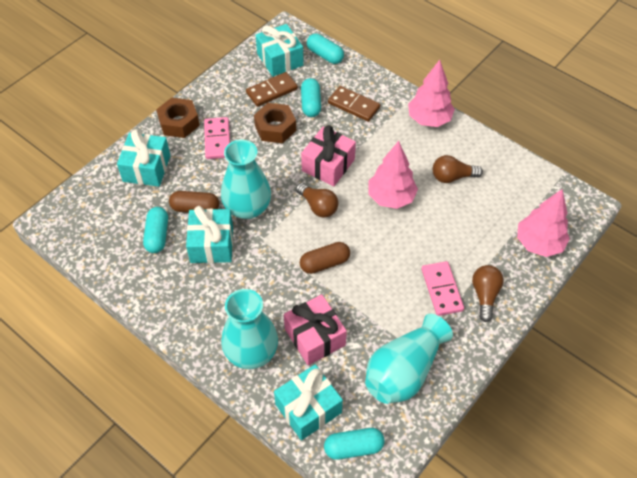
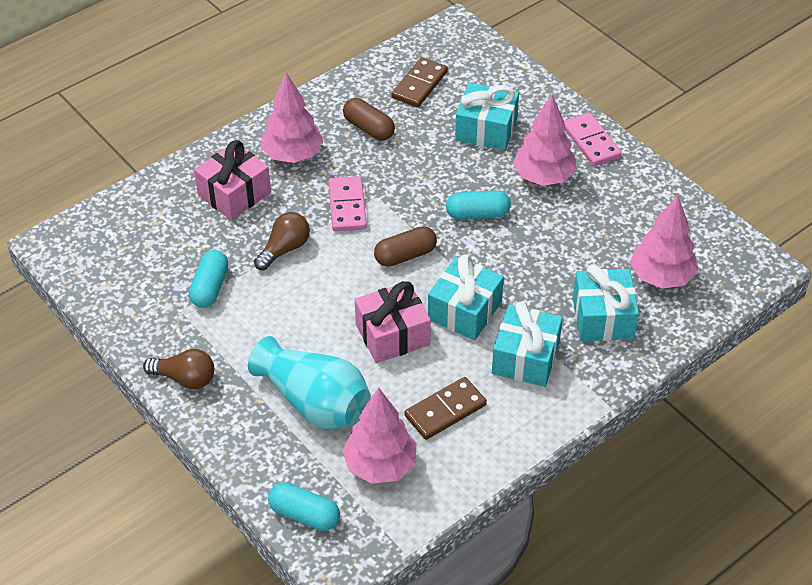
brown light bulb: 3 -> 2
brown nut: 2 -> 0
pink tree: 3 -> 4
turquoise capsule: 4 -> 3
turquoise vase: 3 -> 1

